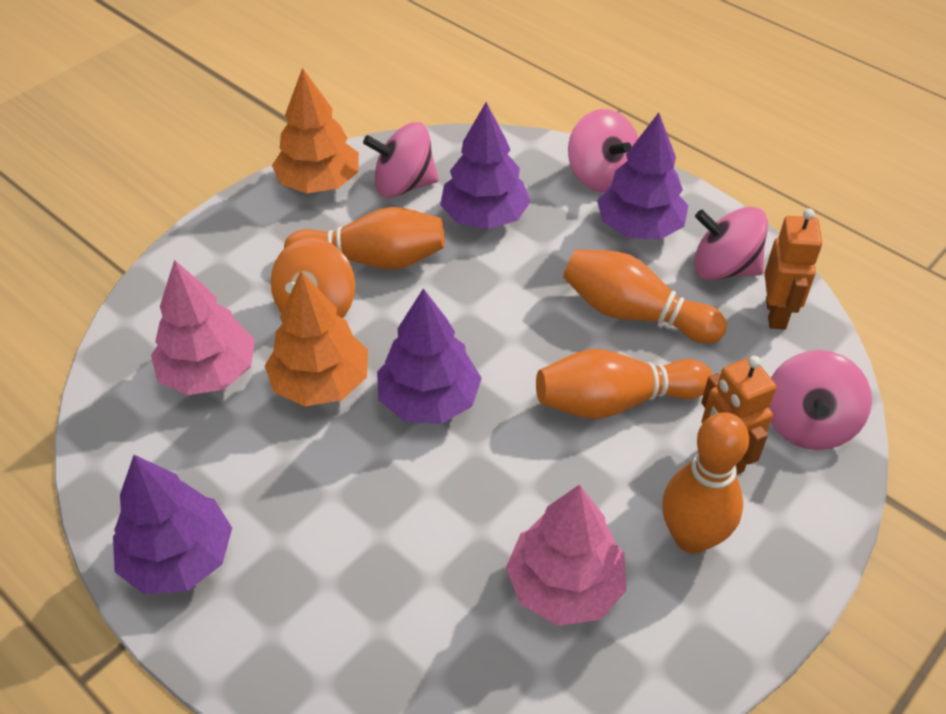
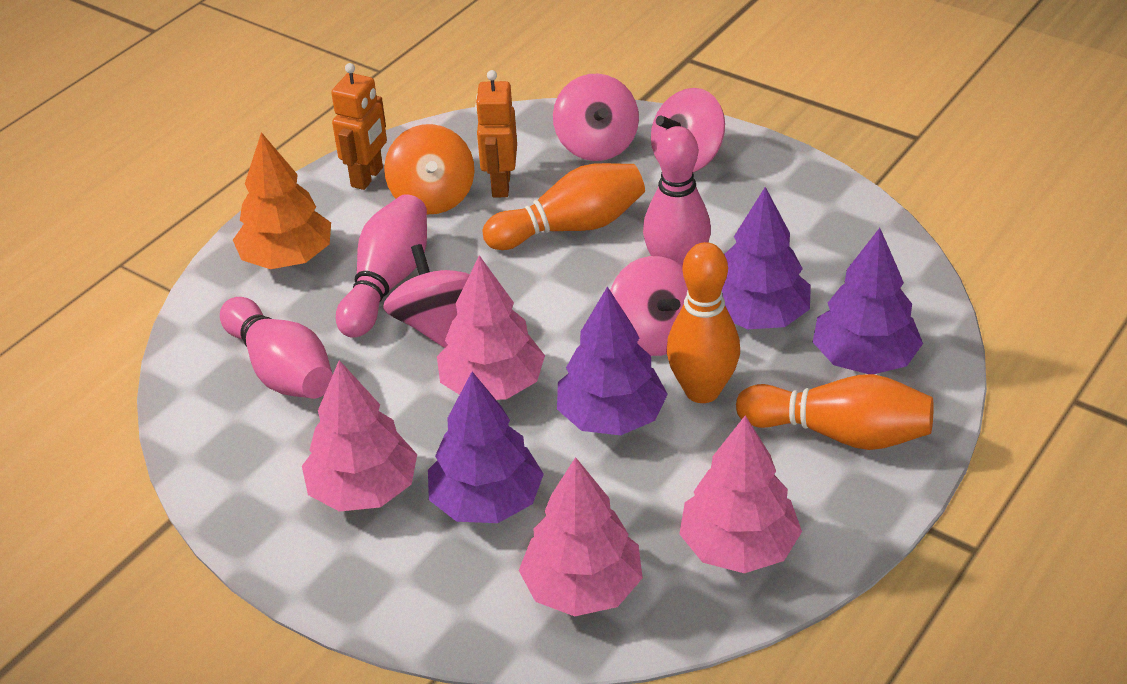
orange bowling pin: 4 -> 3
orange tree: 2 -> 1
pink bowling pin: 0 -> 3
pink tree: 2 -> 4

